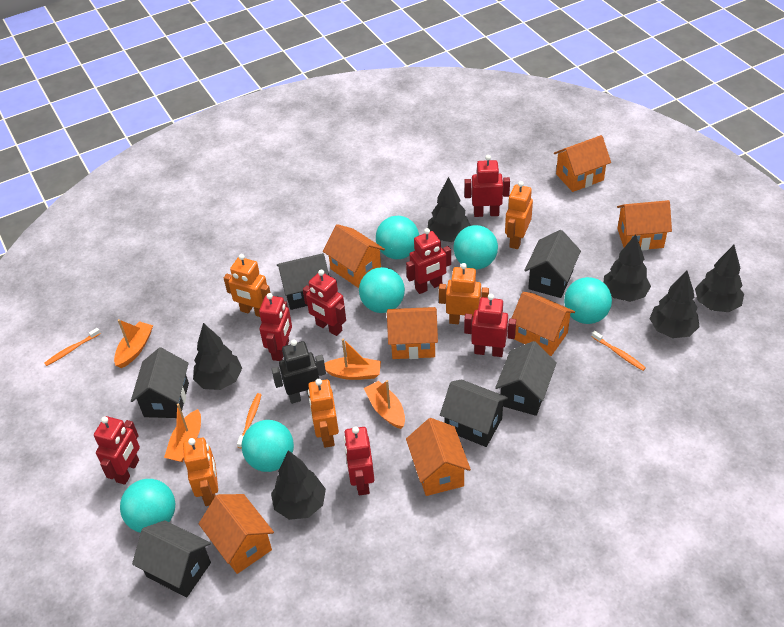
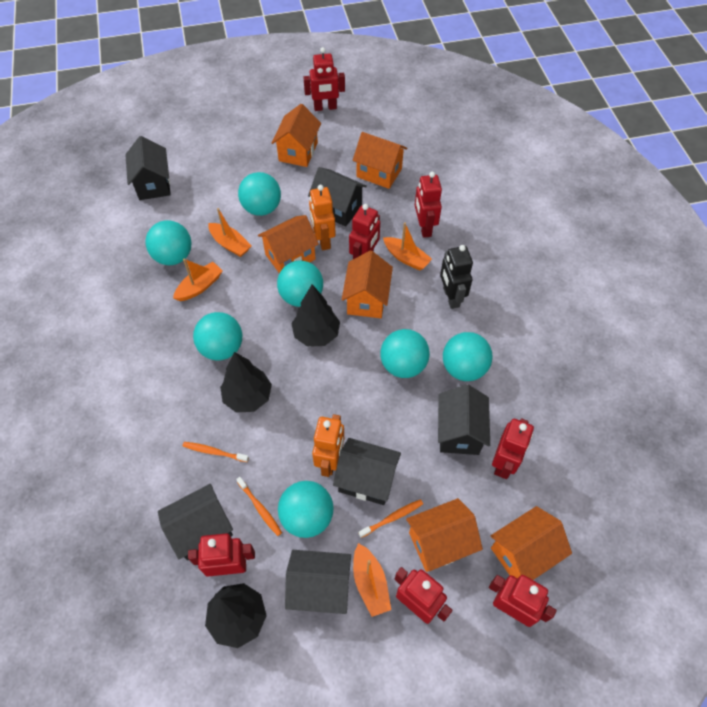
black tree: 6 -> 3
orange house: 7 -> 6
orange robot: 5 -> 2
turquoise ball: 6 -> 7

